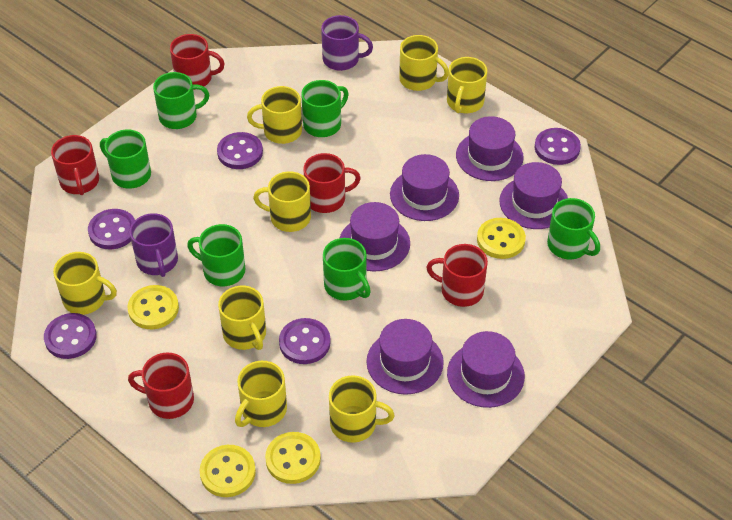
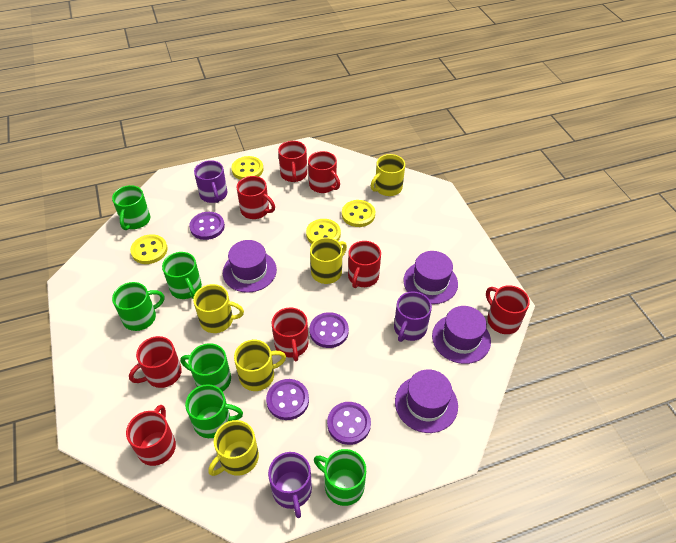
purple button: 5 -> 4
purple hat: 6 -> 4
purple mug: 2 -> 3
red mug: 5 -> 8
yellow mug: 8 -> 5

